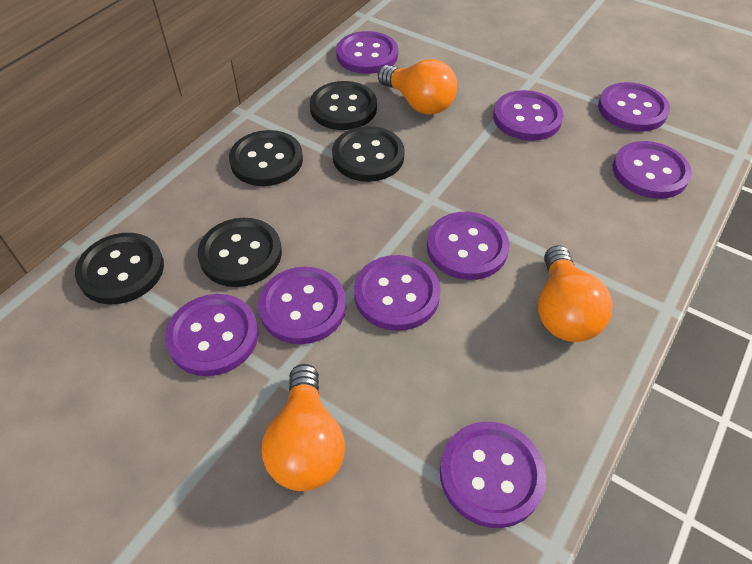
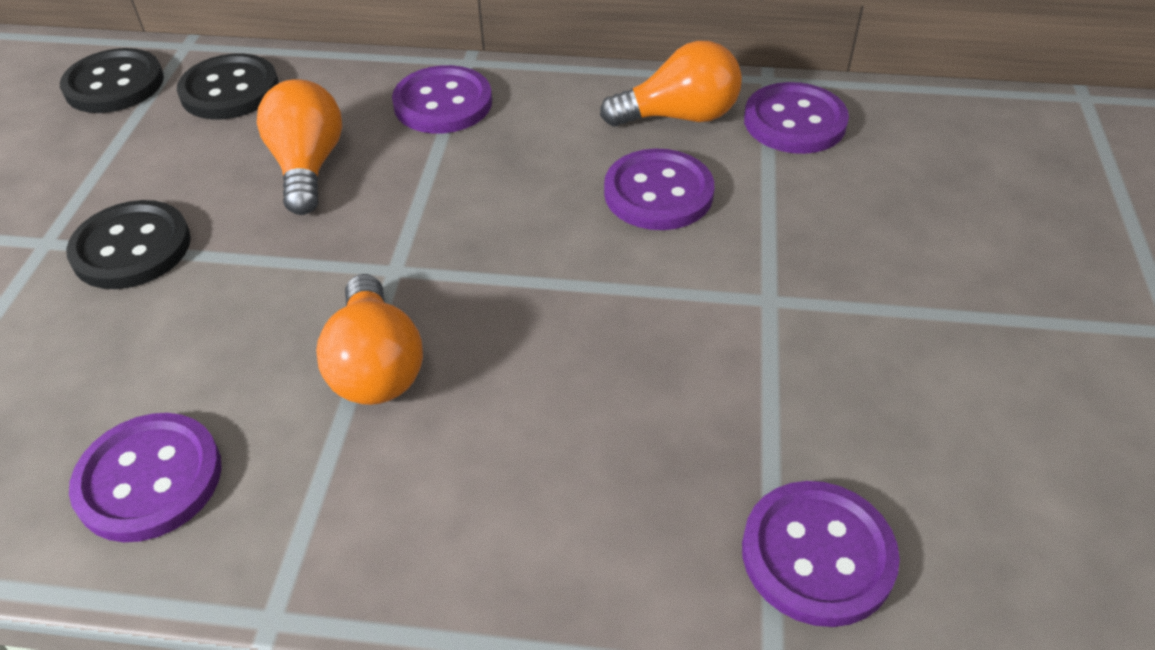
black button: 5 -> 3
purple button: 9 -> 5

